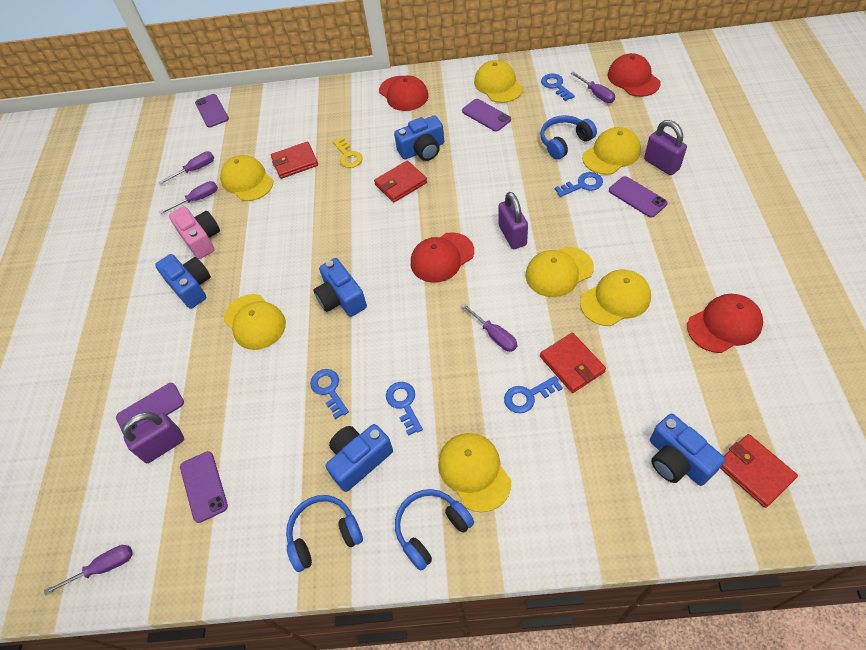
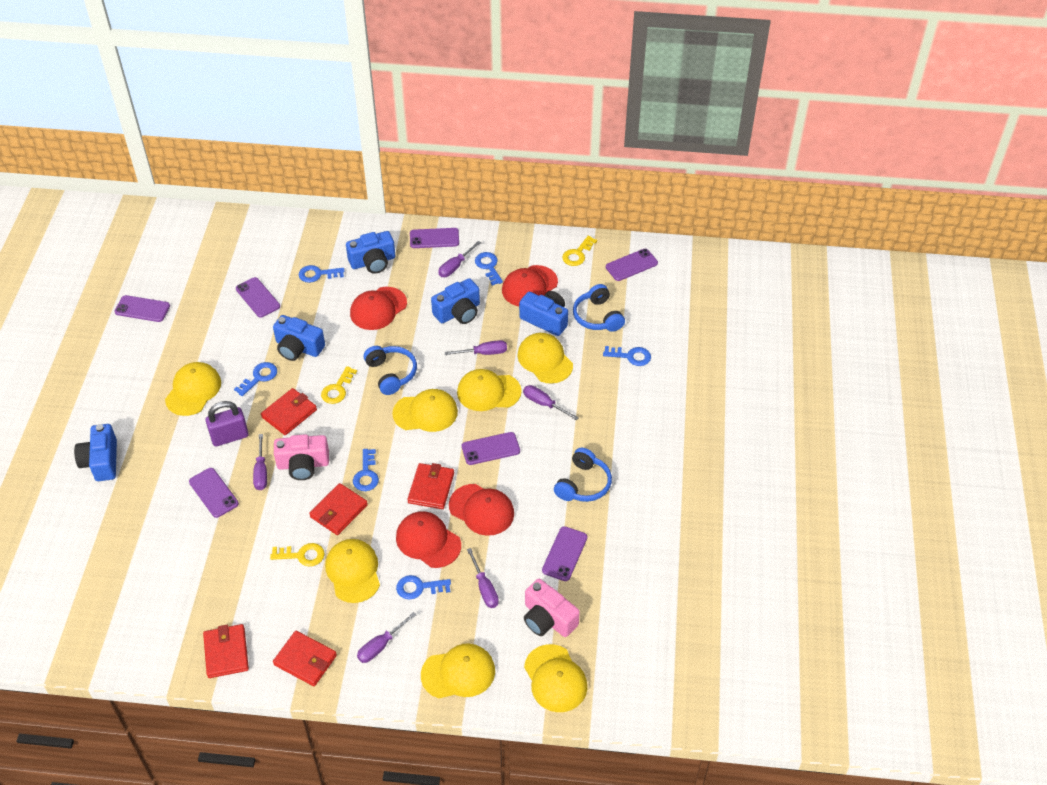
blue key: 5 -> 6
pink camera: 1 -> 2
purple padlock: 3 -> 1
purple phone: 5 -> 7
purple screwdriver: 5 -> 6
red wallet: 4 -> 5
yellow key: 1 -> 3

